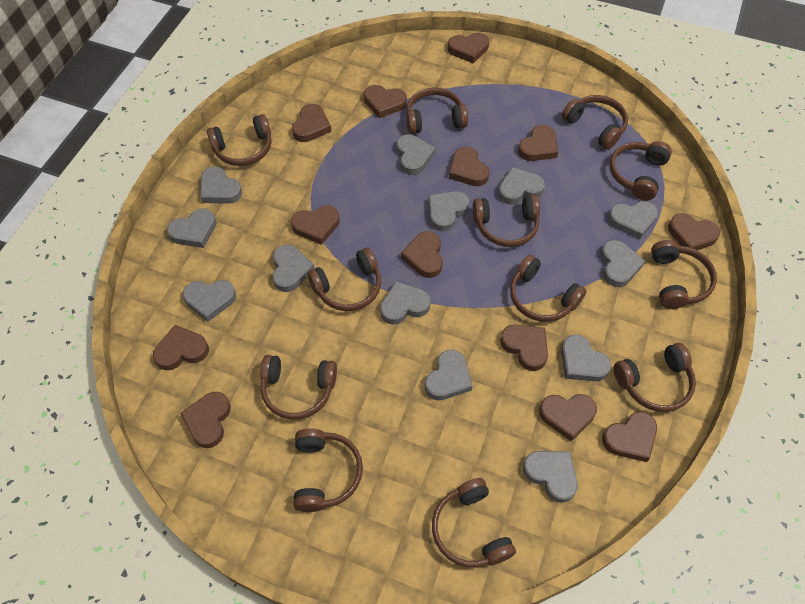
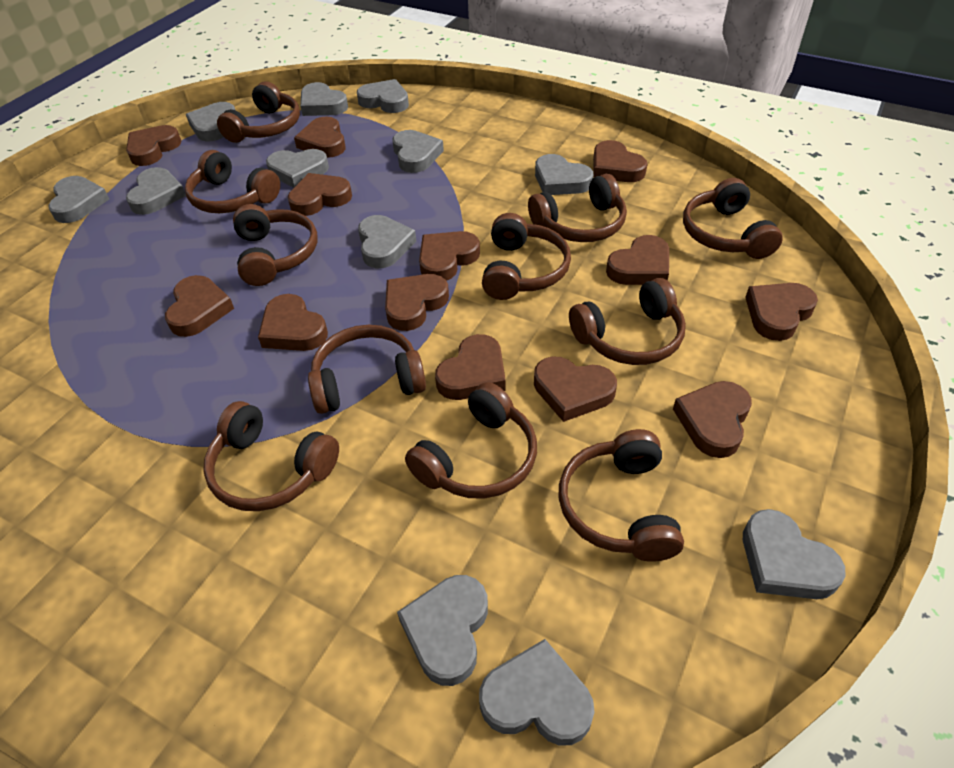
brown headphones: 12 -> 11
grey heart: 13 -> 12

